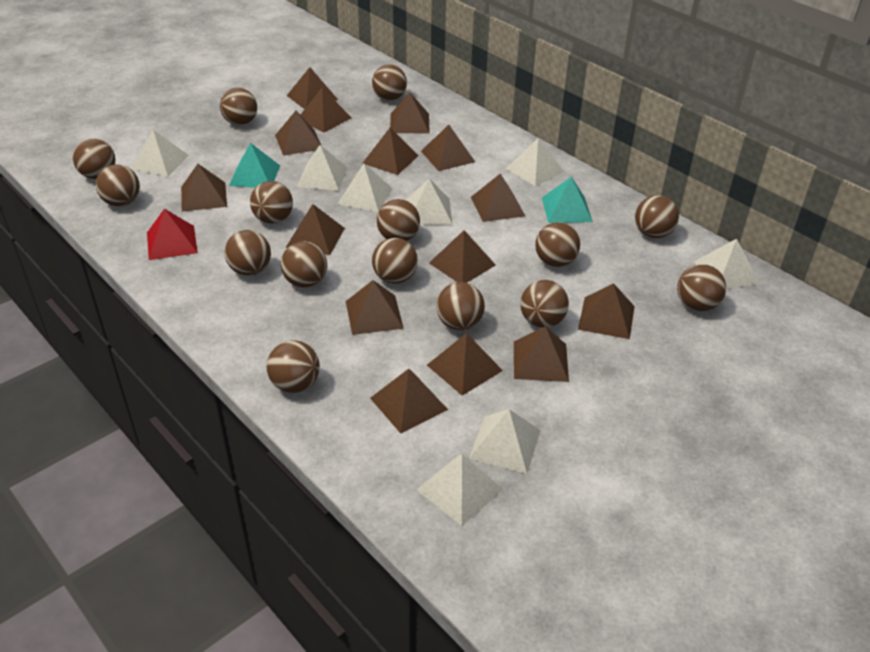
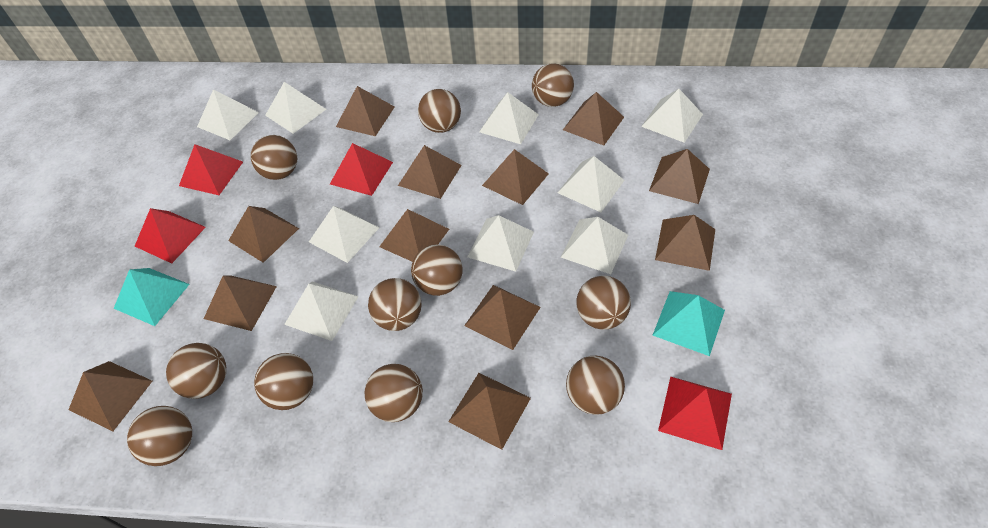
brown ball: 15 -> 11
brown pyramid: 15 -> 12
red pyramid: 1 -> 4
white pyramid: 8 -> 9

